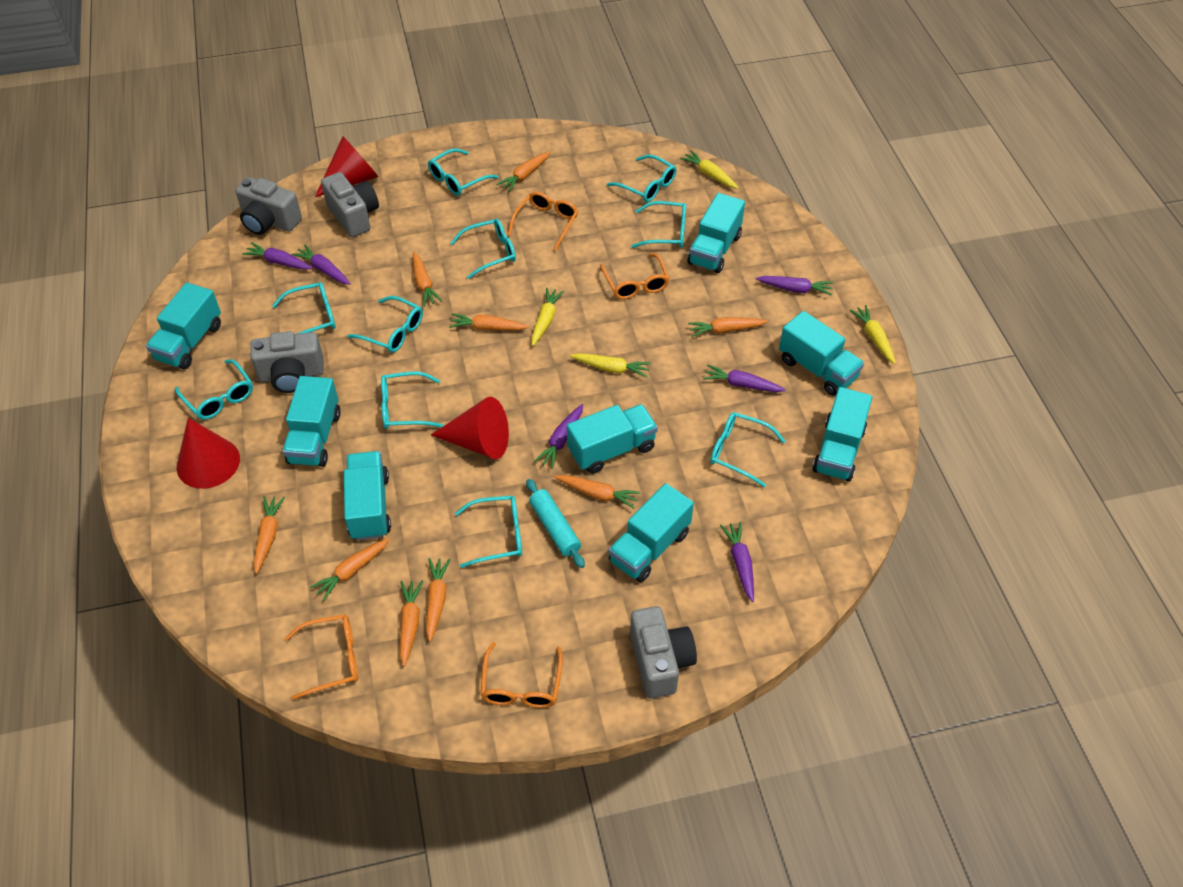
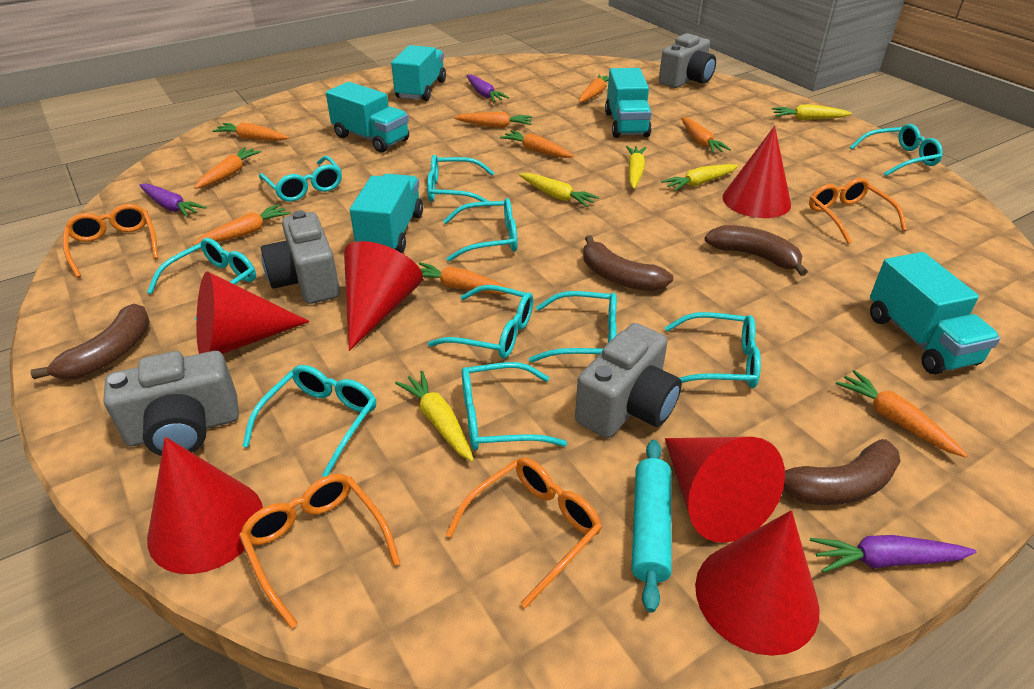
brown banana: 0 -> 4
purple carrot: 6 -> 3
red cone: 3 -> 6
turquoise truck: 8 -> 5
yellow carrot: 4 -> 5

